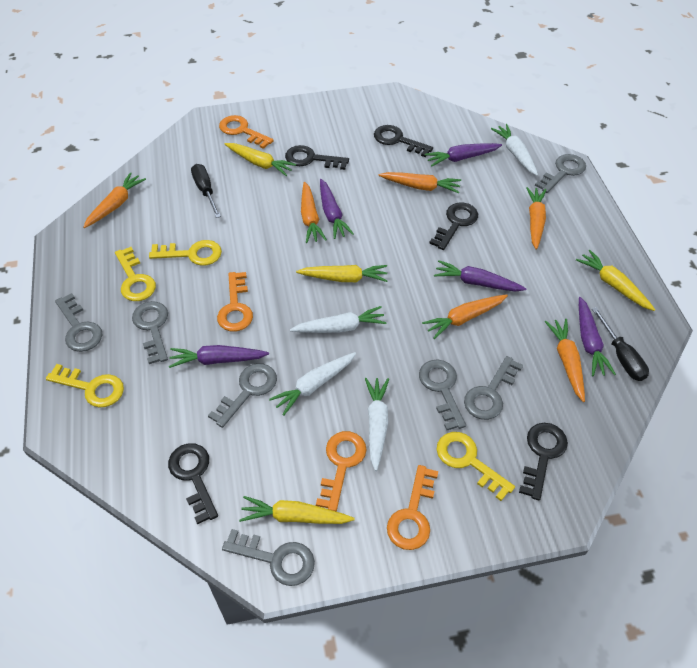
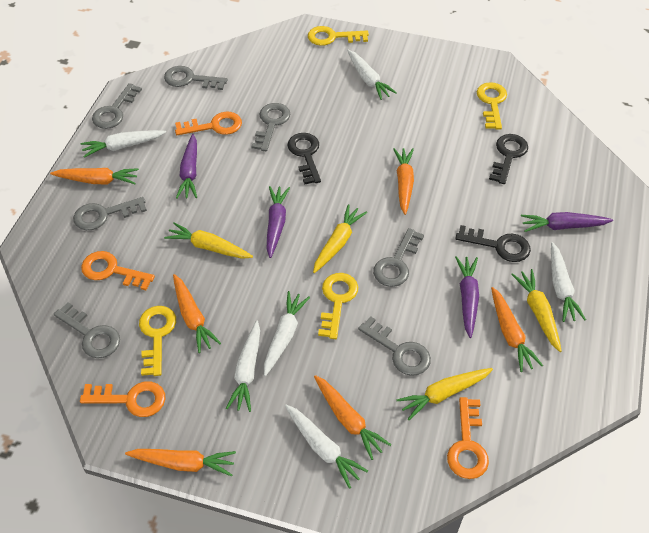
black key: 5 -> 3
black screwdriver: 2 -> 0
purple carrot: 5 -> 4
white carrot: 4 -> 6

